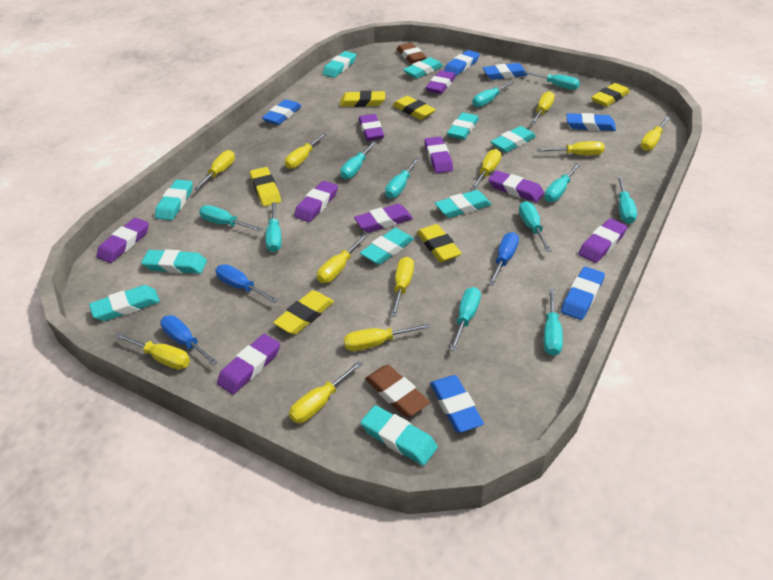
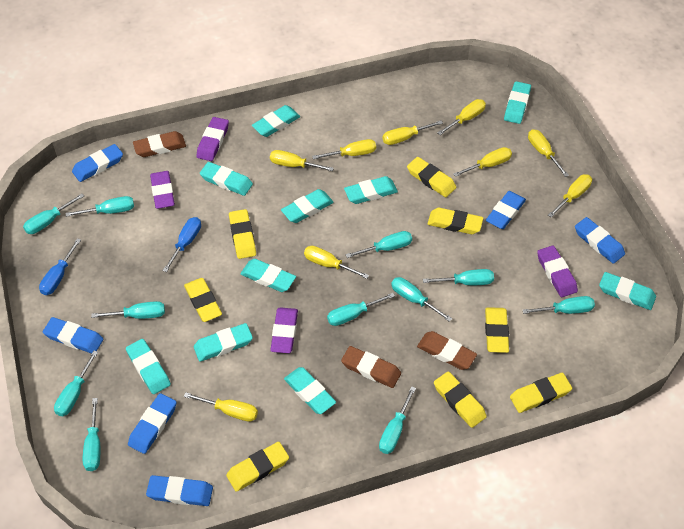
blue screwdriver: 3 -> 2
brown eraser: 2 -> 3
purple eraser: 9 -> 4
yellow eraser: 6 -> 8
yellow screwdriver: 11 -> 9

